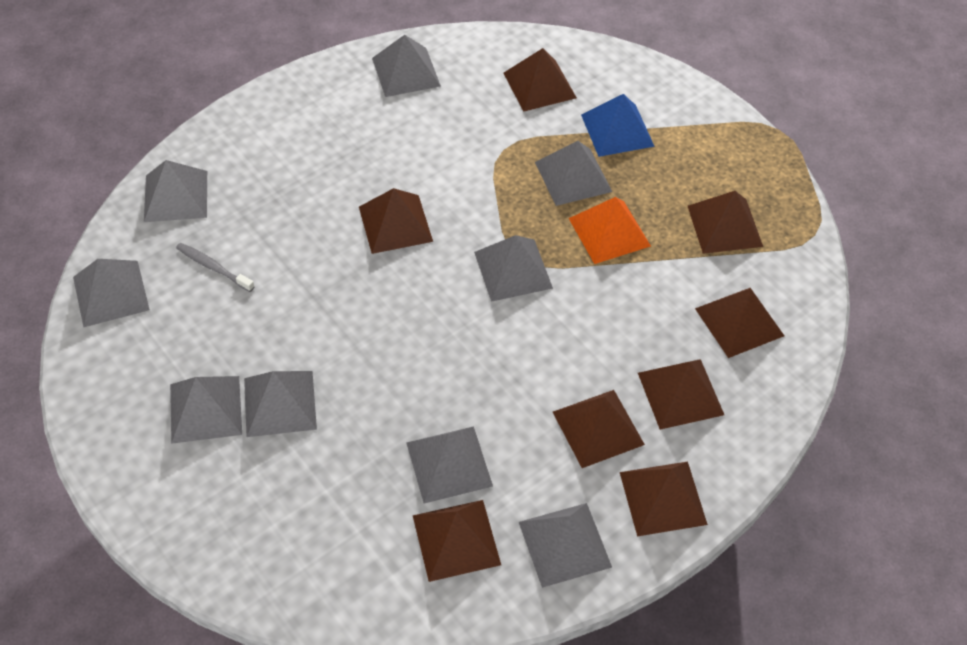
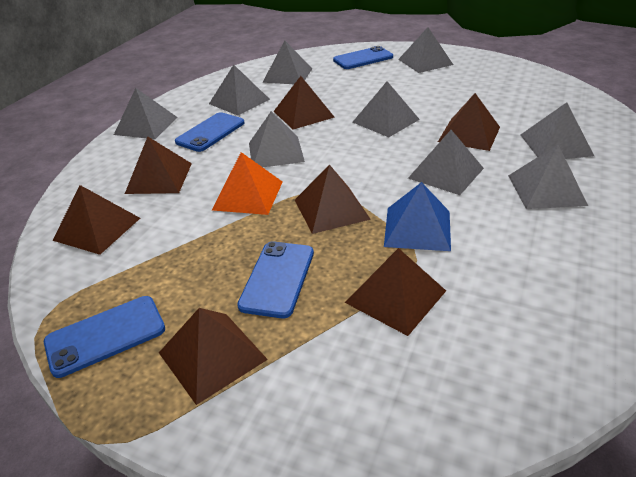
blue phone: 0 -> 4
brown pyramid: 8 -> 7
grey toothbrush: 1 -> 0

